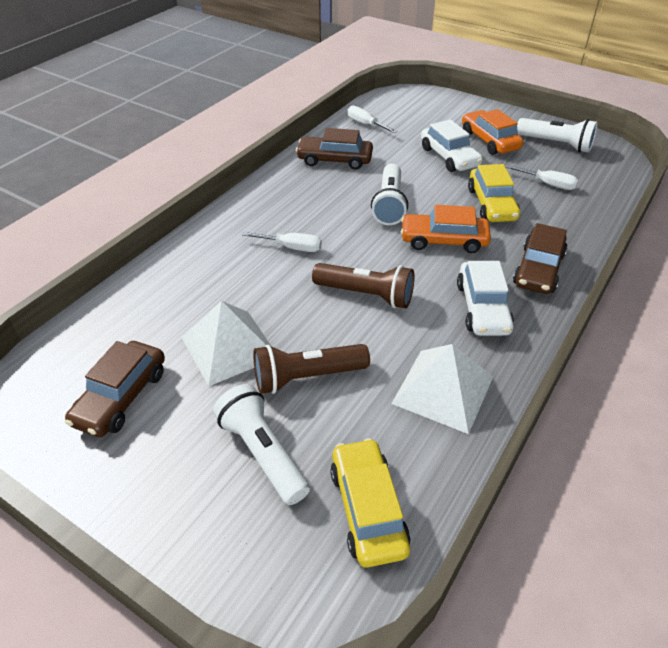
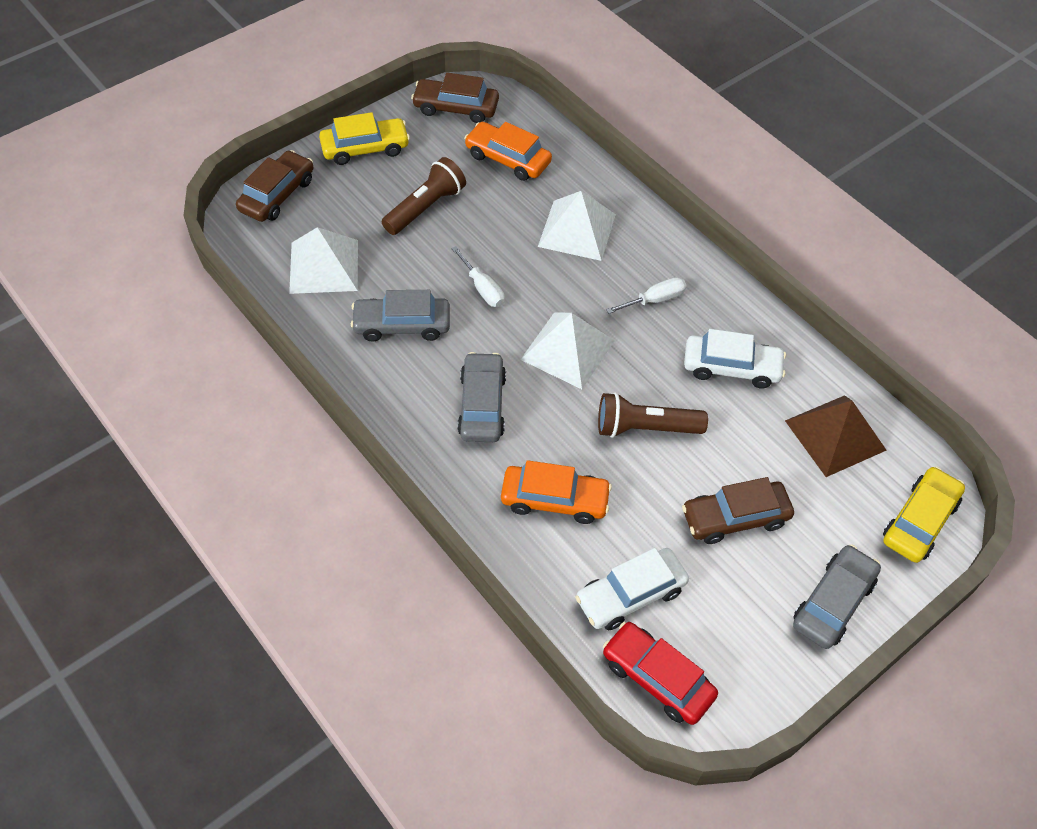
brown pyramid: 0 -> 1
grey car: 0 -> 3
red car: 0 -> 1
white flashlight: 3 -> 0
white pyramid: 2 -> 3
white screwdriver: 3 -> 2

